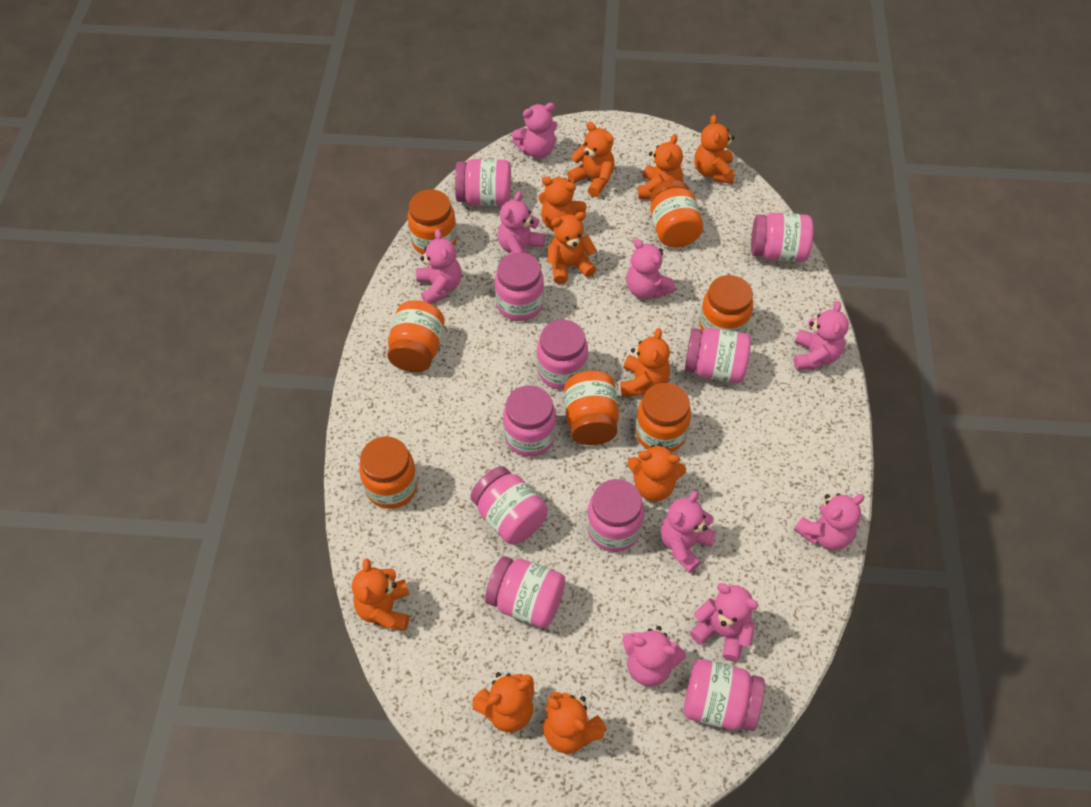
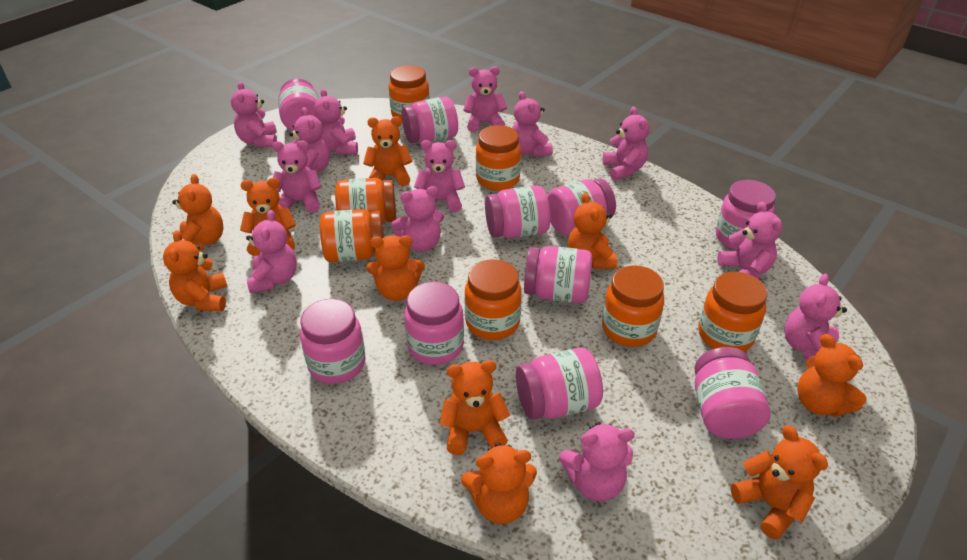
pink teddy bear: 9 -> 13

